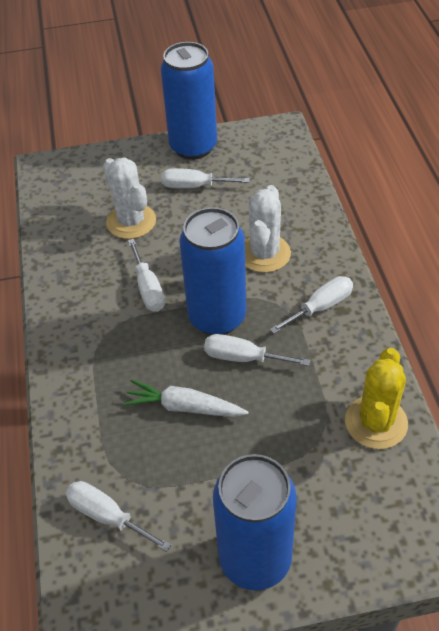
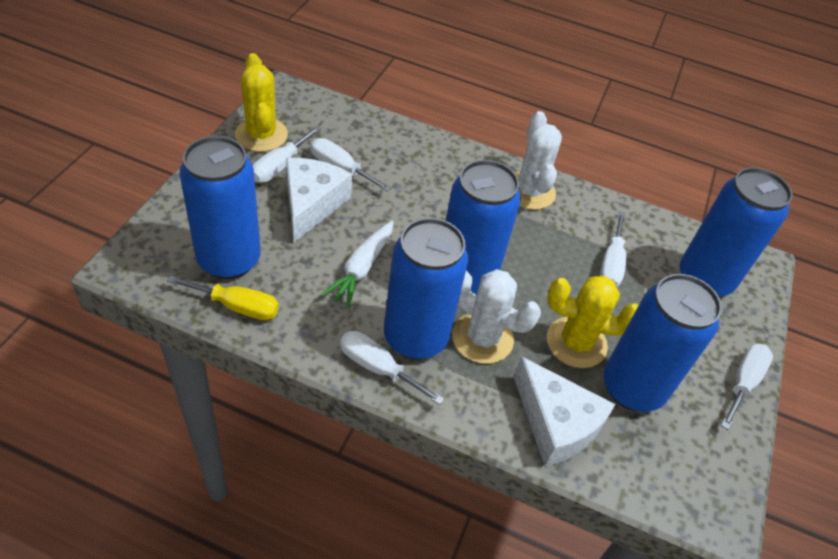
blue can: 3 -> 5
white cheese: 0 -> 2
yellow cactus: 1 -> 2
yellow screwdriver: 0 -> 1

